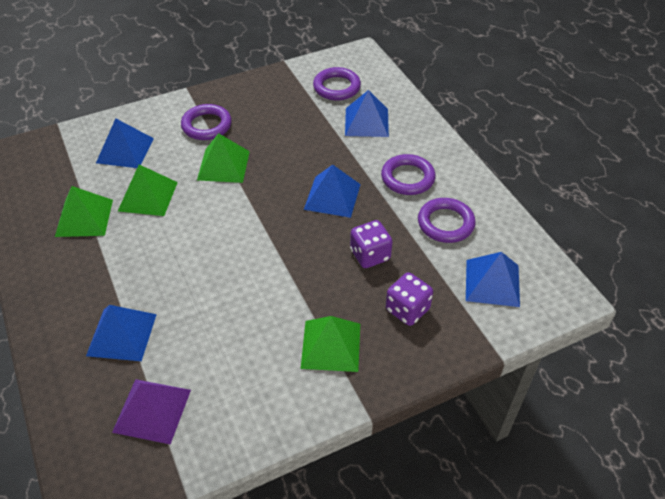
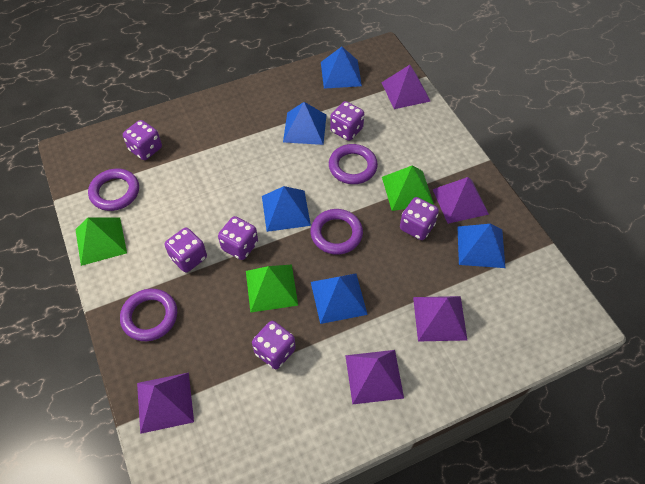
green pyramid: 4 -> 3
purple dice: 2 -> 6
purple pyramid: 1 -> 5

